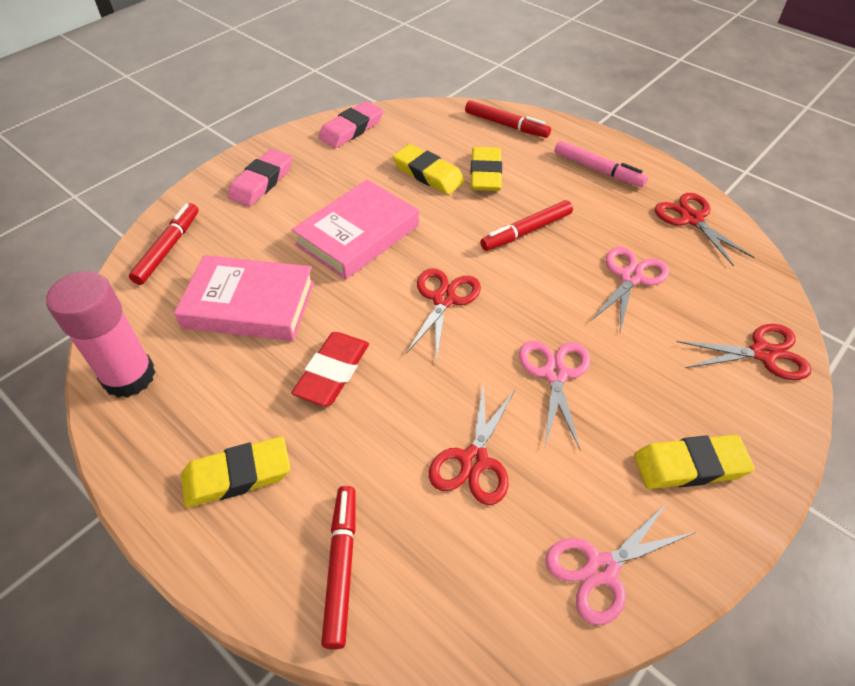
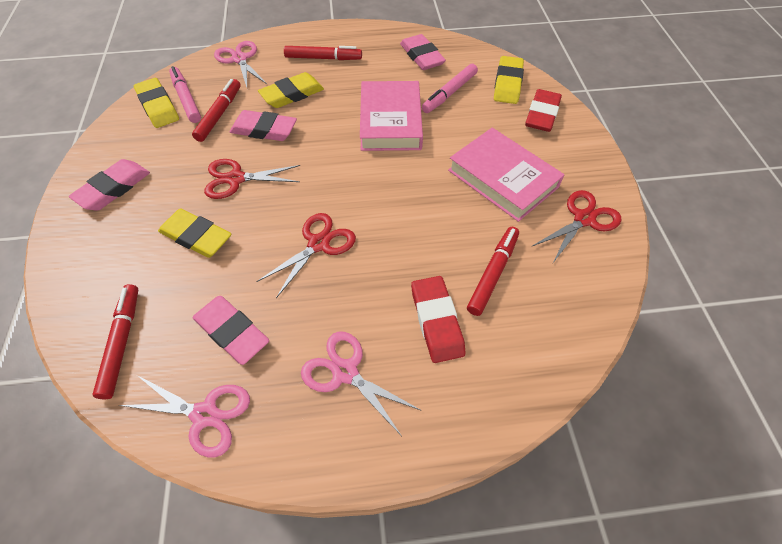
pink eraser: 2 -> 4
pink glue stick: 1 -> 0
pink marker: 1 -> 2
red eraser: 1 -> 2
red scissors: 4 -> 3

